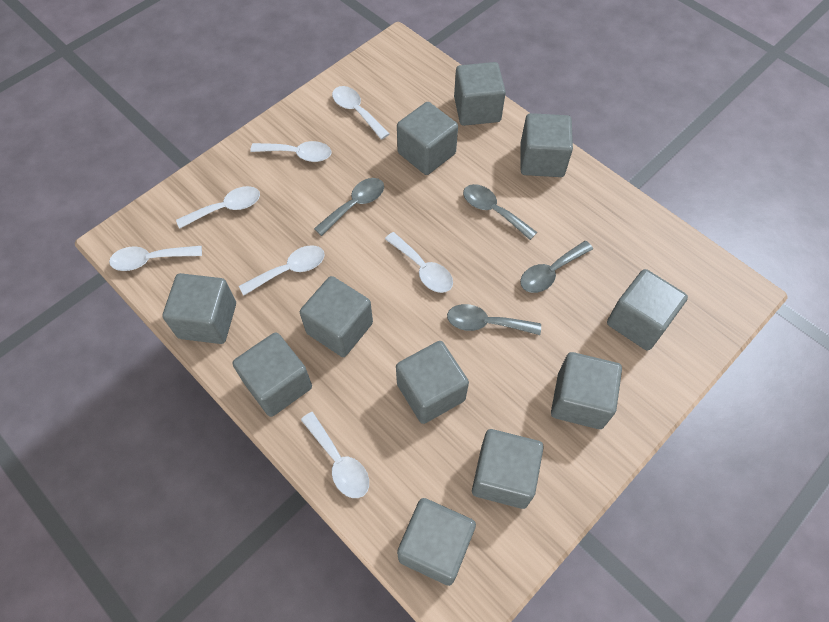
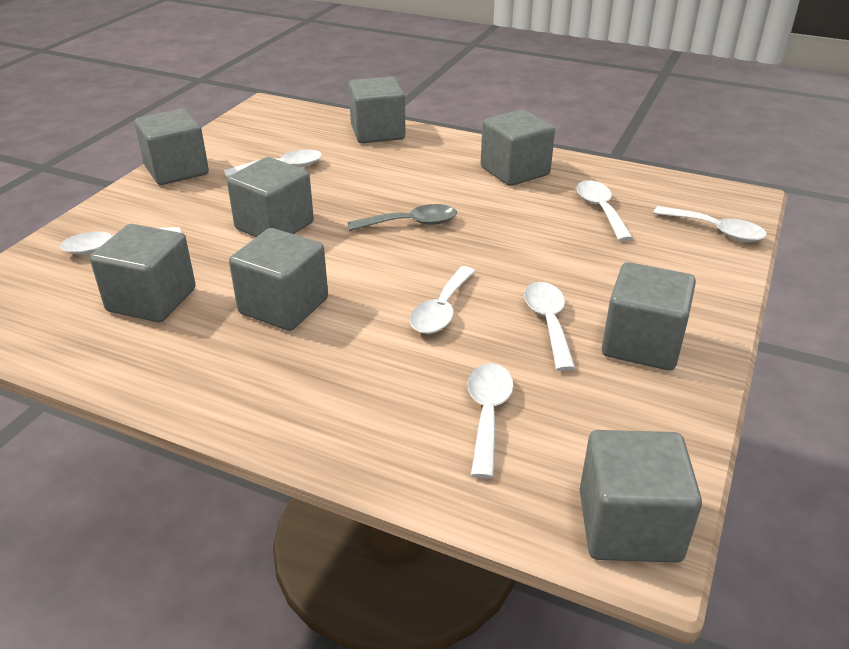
grey cube: 11 -> 8
grey spoon: 4 -> 1

